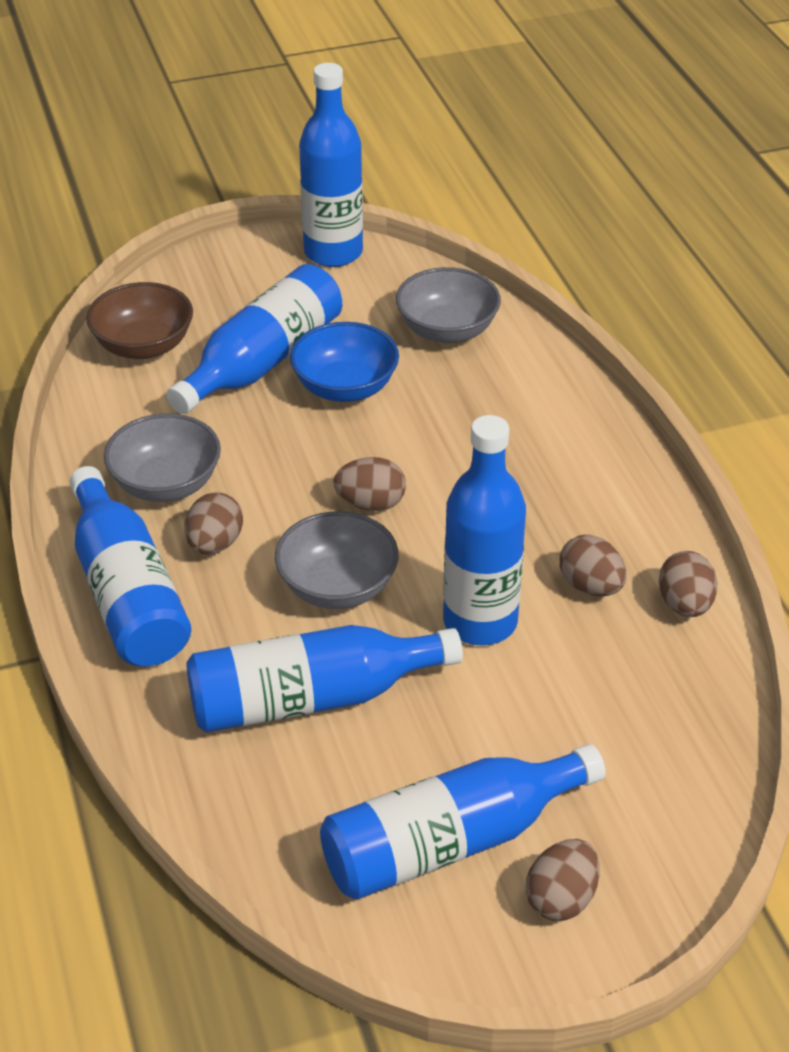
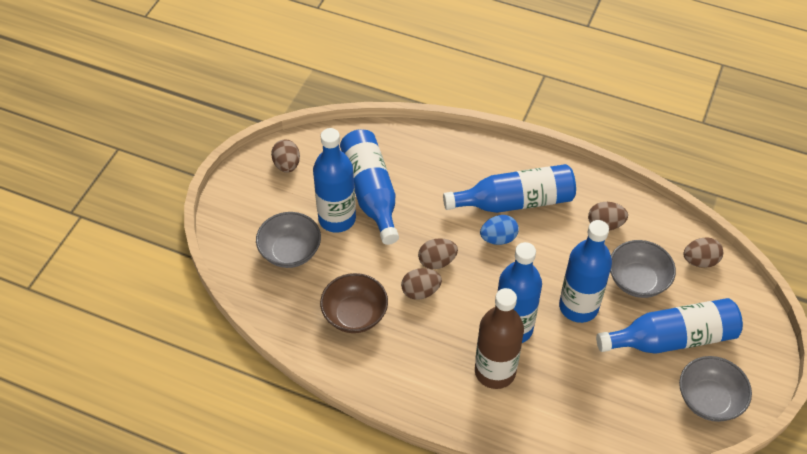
blue bowl: 1 -> 0
blue egg: 0 -> 1
brown bottle: 0 -> 1

